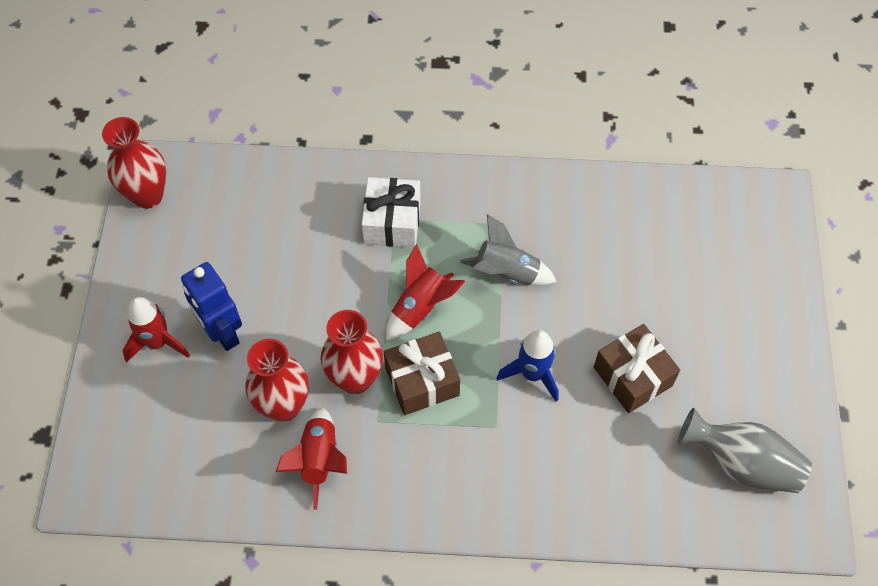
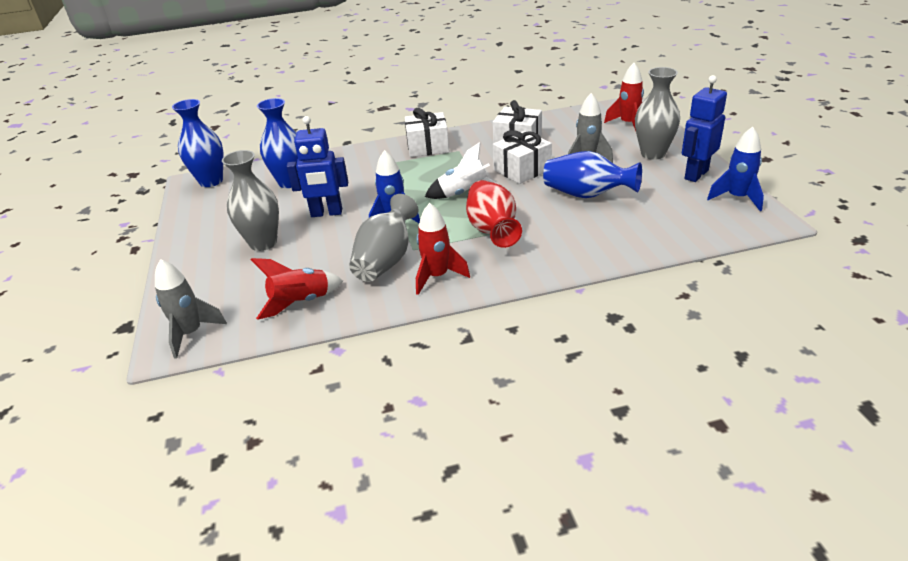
blue robot: 1 -> 2
blue rocket: 1 -> 2
blue vase: 0 -> 3
brown gift: 2 -> 0
grey rocket: 1 -> 2
grey vase: 1 -> 3
red vase: 3 -> 1
white gift: 1 -> 3
white rocket: 0 -> 1

